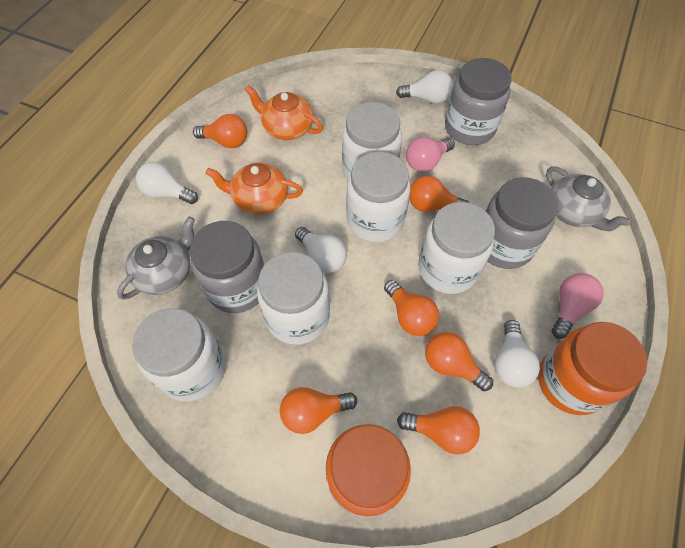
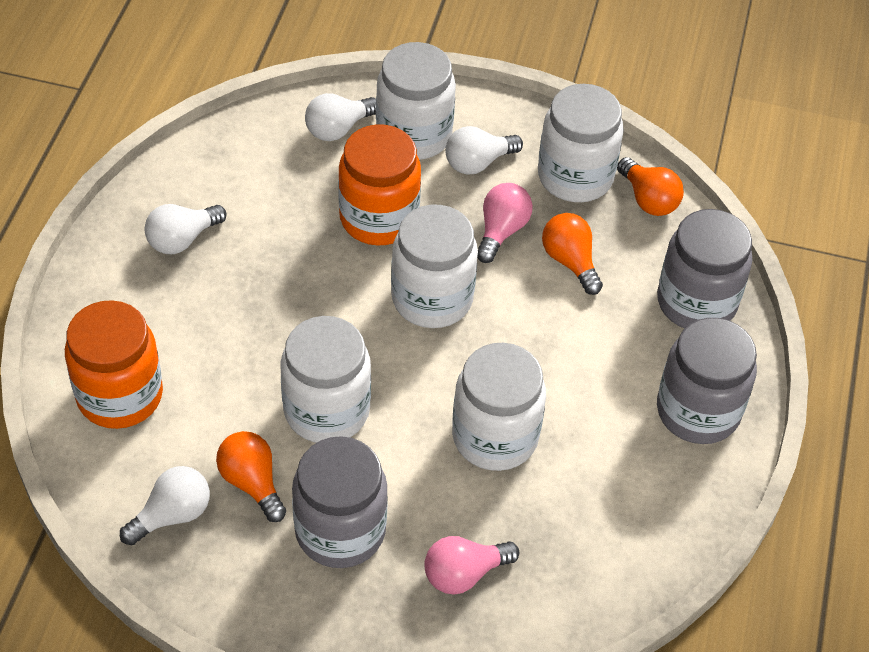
grey teapot: 2 -> 0
orange light bulb: 6 -> 3
orange teapot: 2 -> 0

